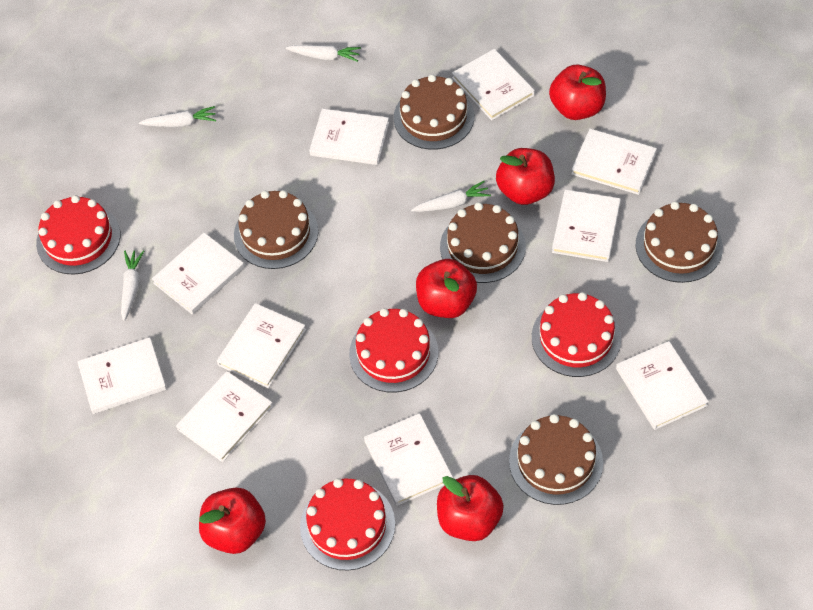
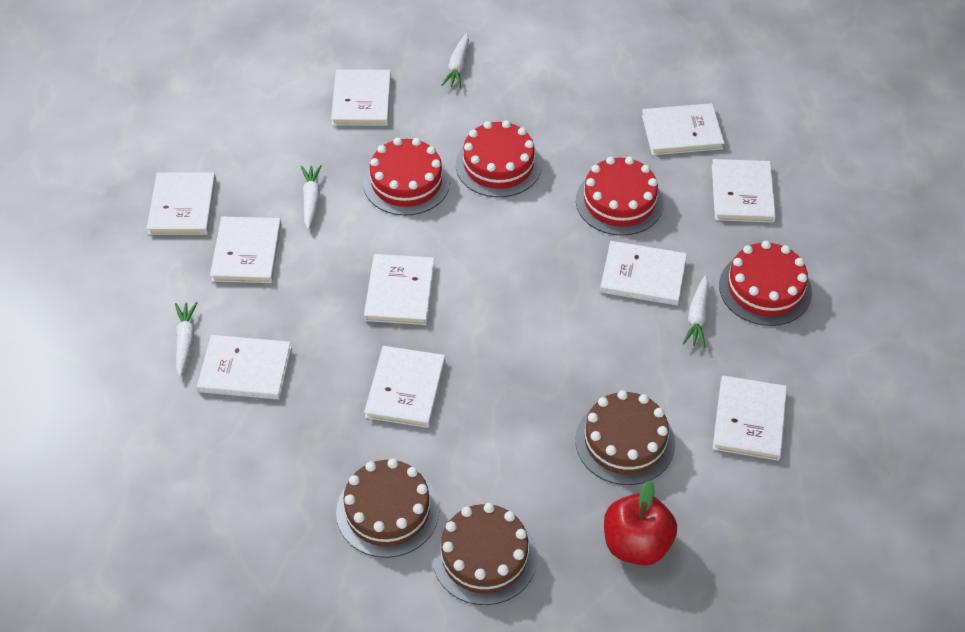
brown cake: 5 -> 3
red apple: 5 -> 1

